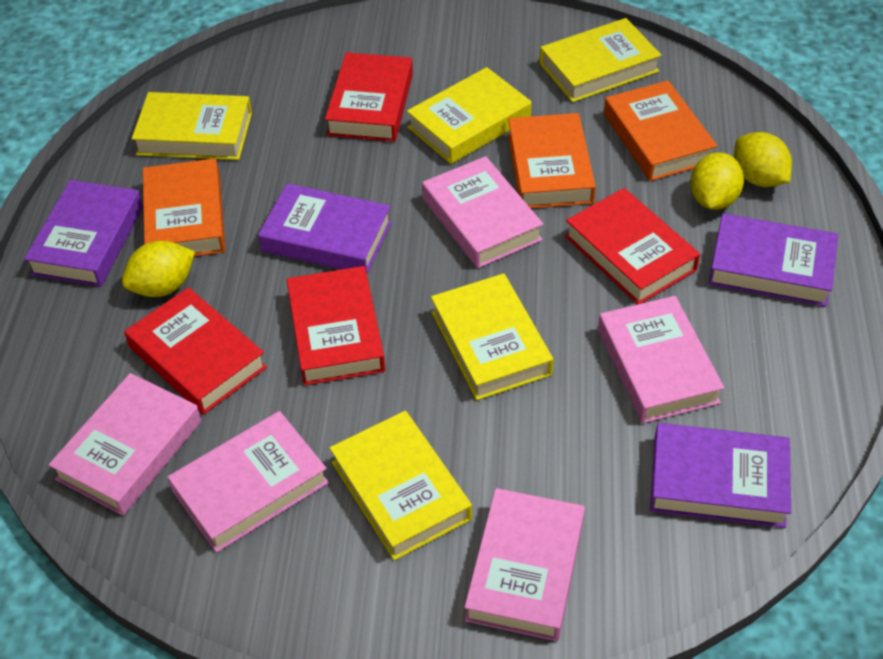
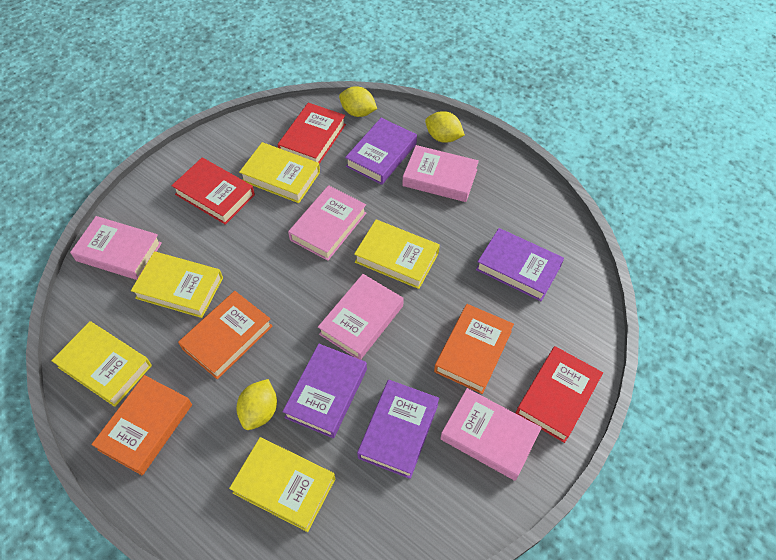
red book: 4 -> 3

